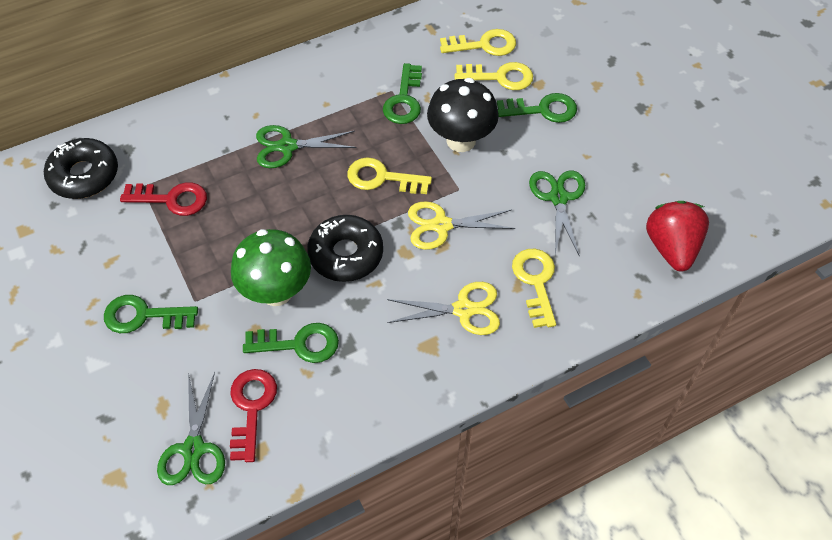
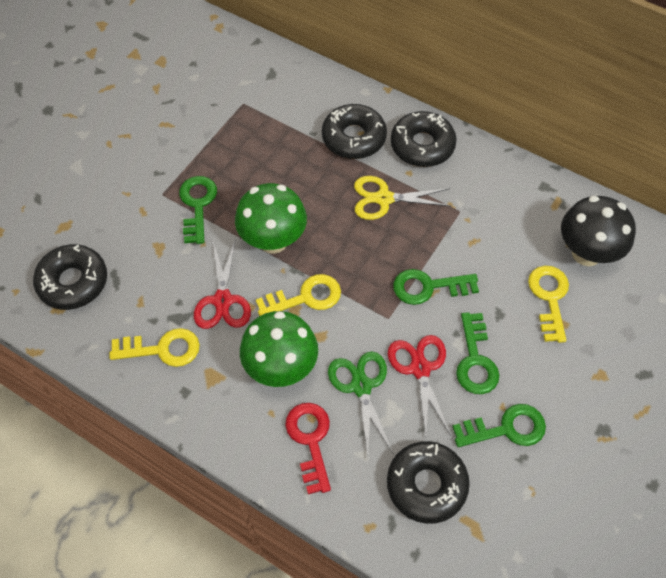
black donut: 2 -> 4
green mushroom: 1 -> 2
green scissors: 3 -> 1
red key: 2 -> 1
red scissors: 0 -> 2
red strawberry: 1 -> 0
yellow key: 4 -> 3
yellow scissors: 2 -> 1

